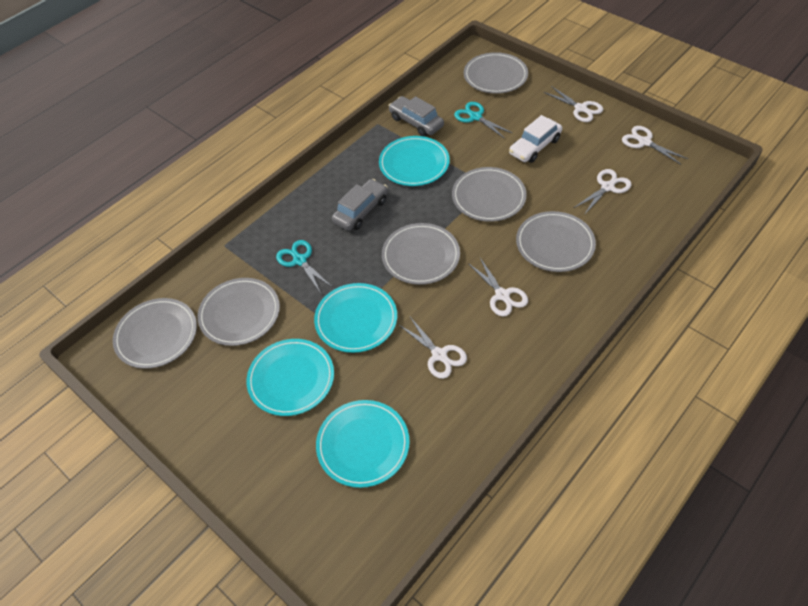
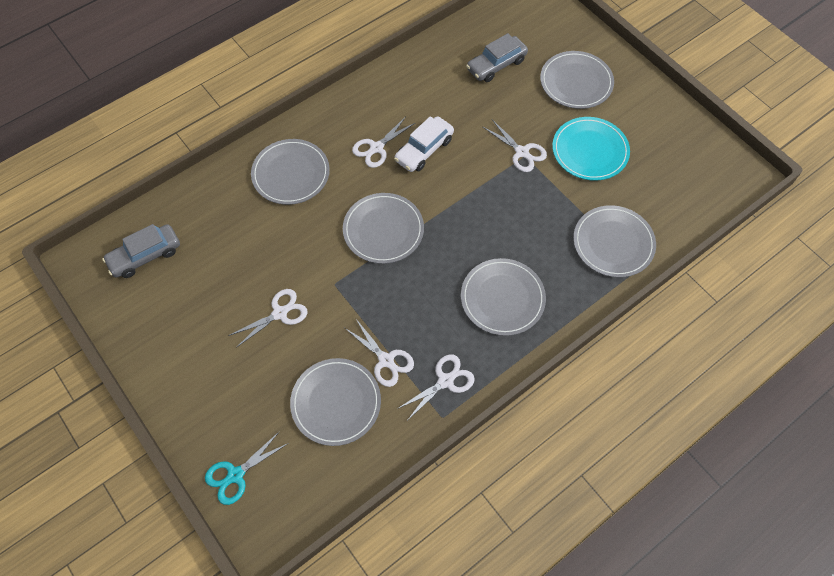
turquoise plate: 4 -> 1
turquoise scissors: 2 -> 1

